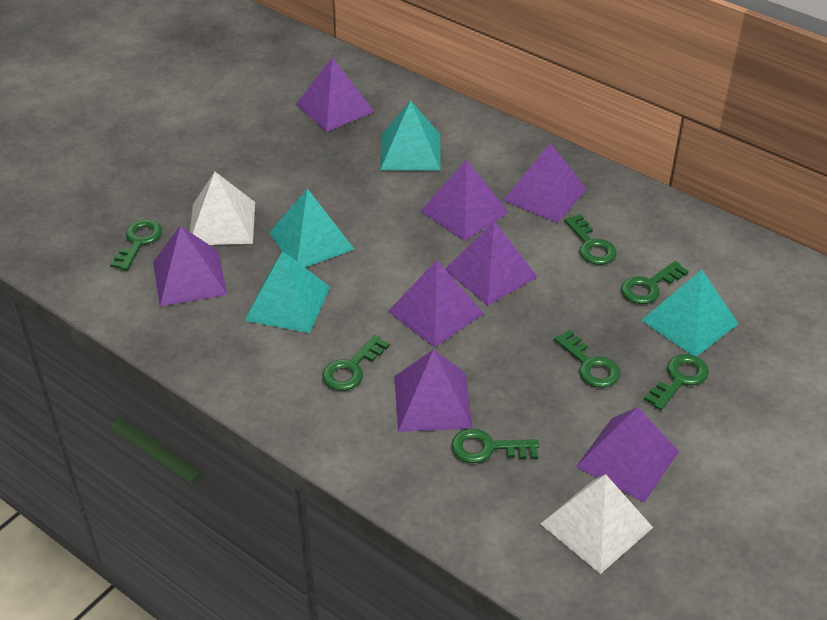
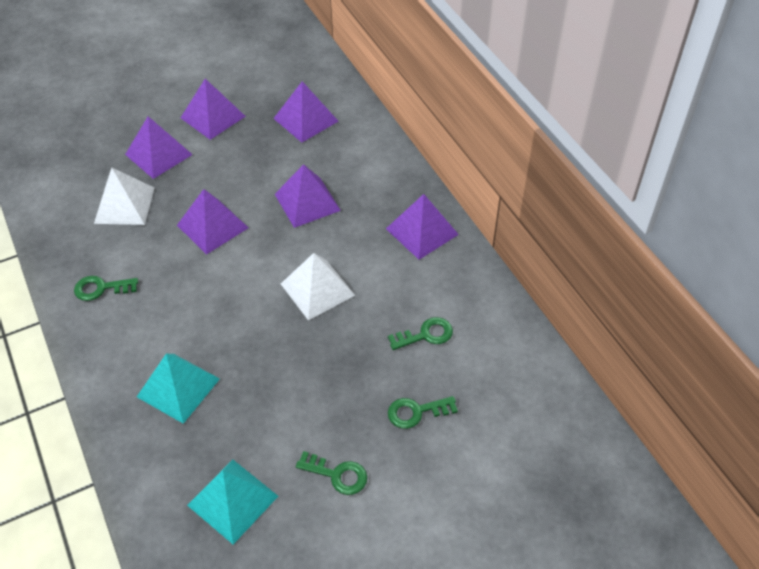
green key: 7 -> 4
purple pyramid: 8 -> 6
turquoise pyramid: 4 -> 2

